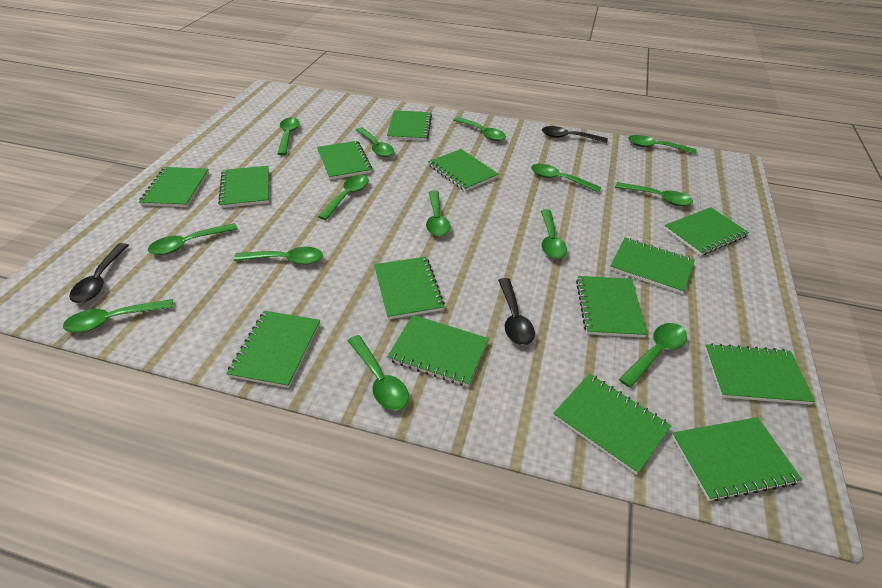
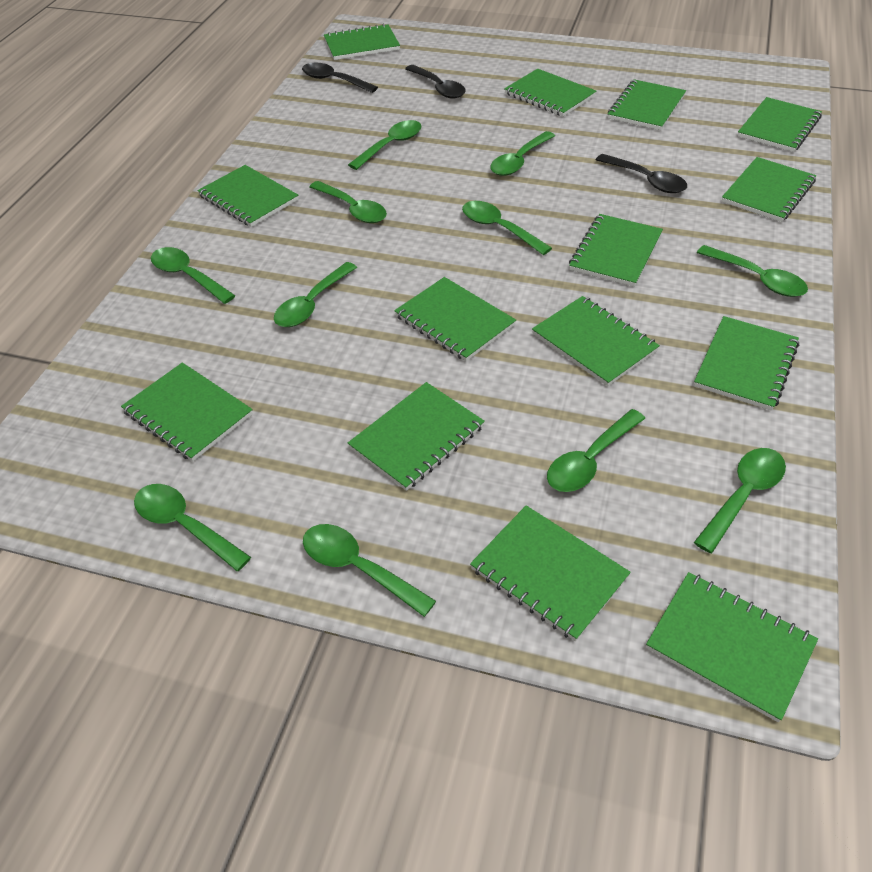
green spoon: 14 -> 11

